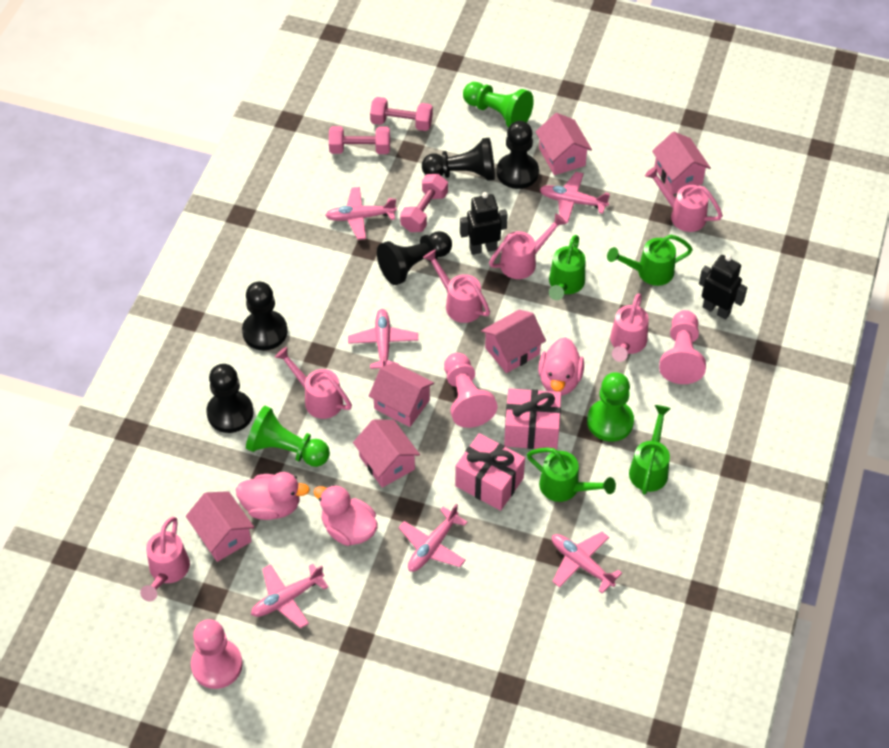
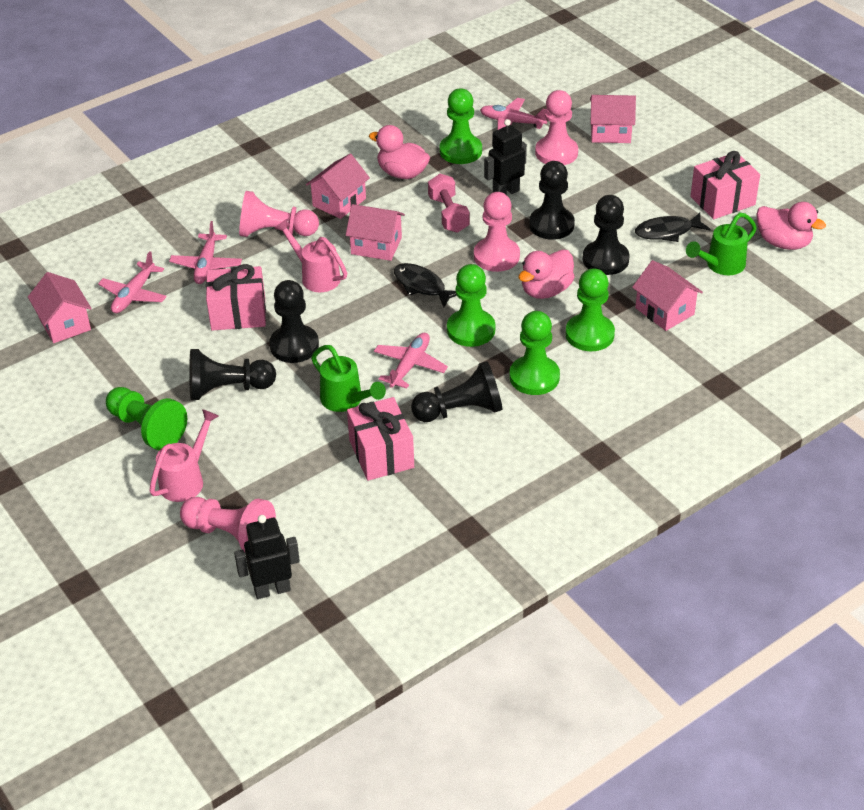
black fish: 0 -> 2
green pawn: 3 -> 5
green watering can: 4 -> 2
pink dumbbell: 3 -> 1
pink gift: 2 -> 3
pink house: 6 -> 5
pink pawn: 3 -> 4
pink plane: 6 -> 4
pink watering can: 6 -> 2

